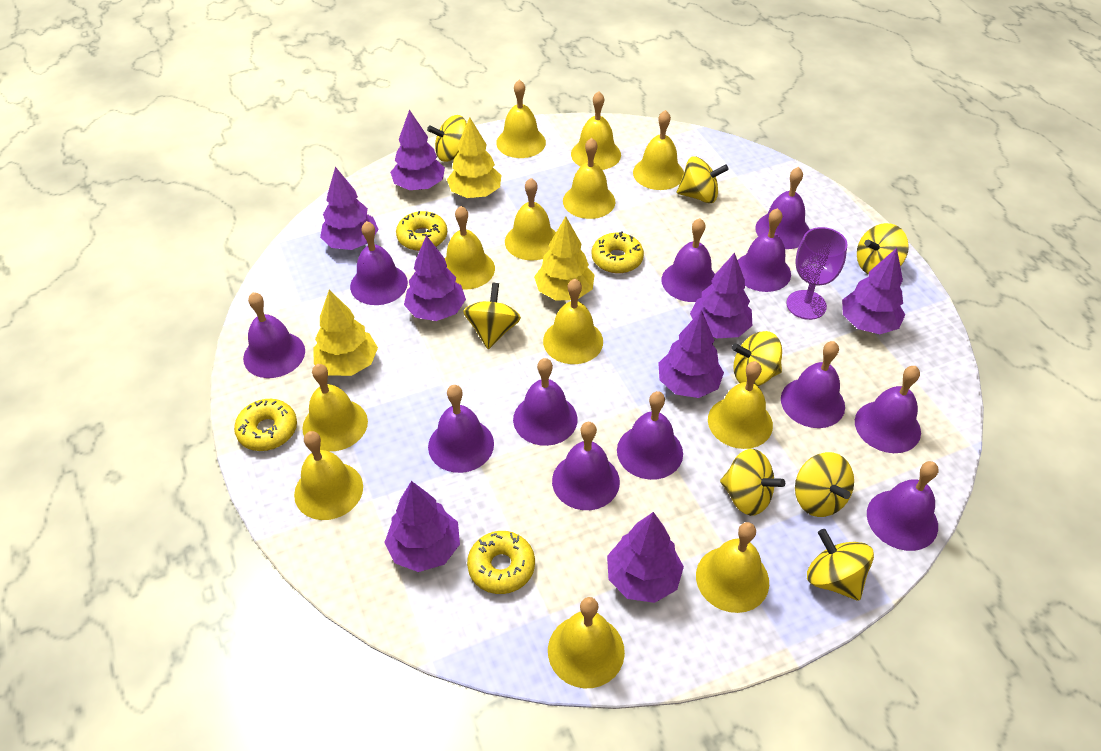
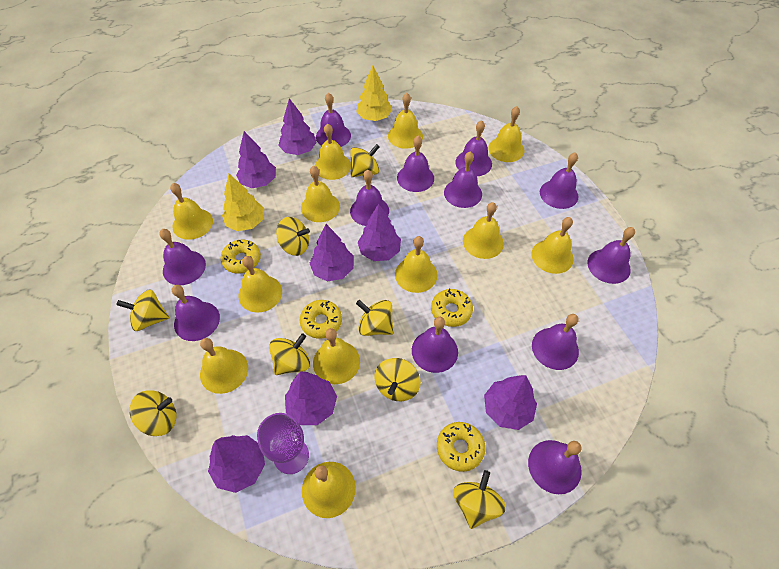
purple tree: 8 -> 7
yellow tree: 3 -> 2

